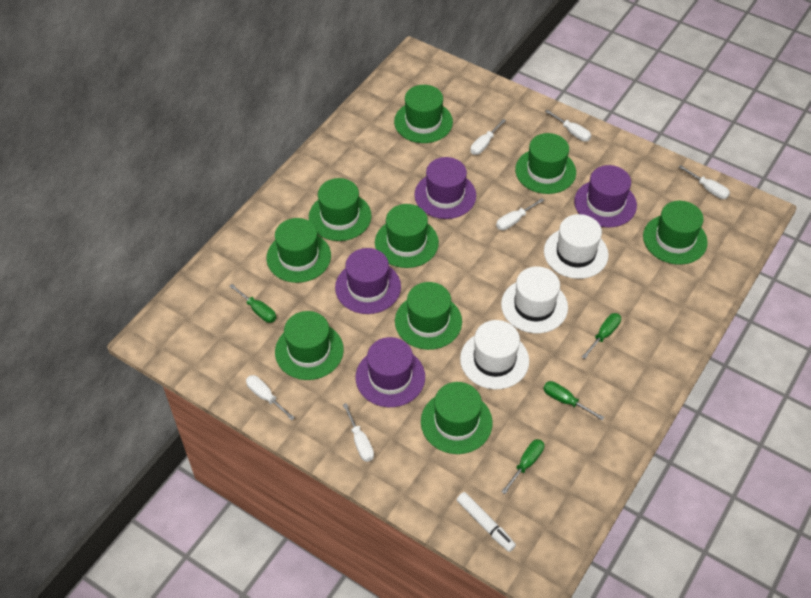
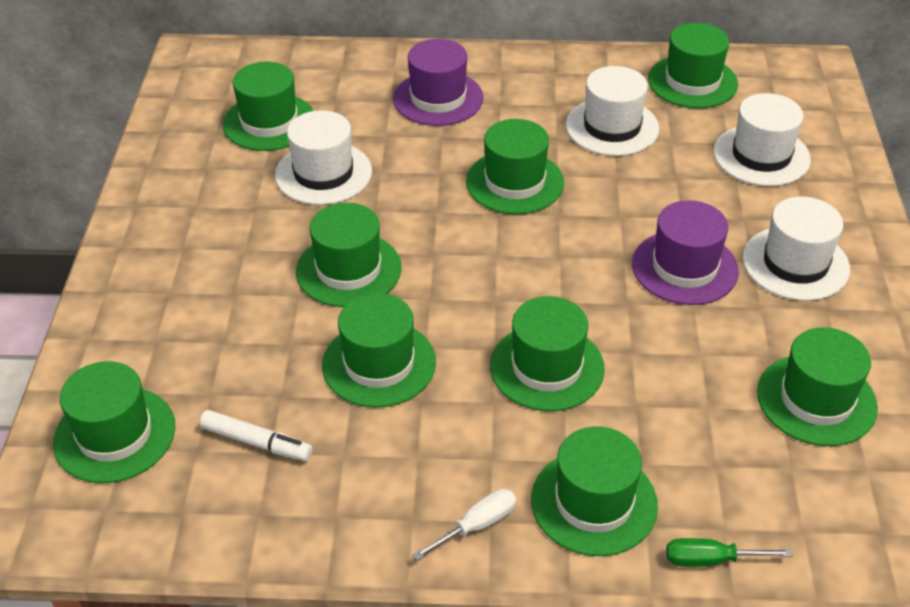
green screwdriver: 4 -> 1
purple hat: 4 -> 2
white hat: 3 -> 4
white screwdriver: 6 -> 1

